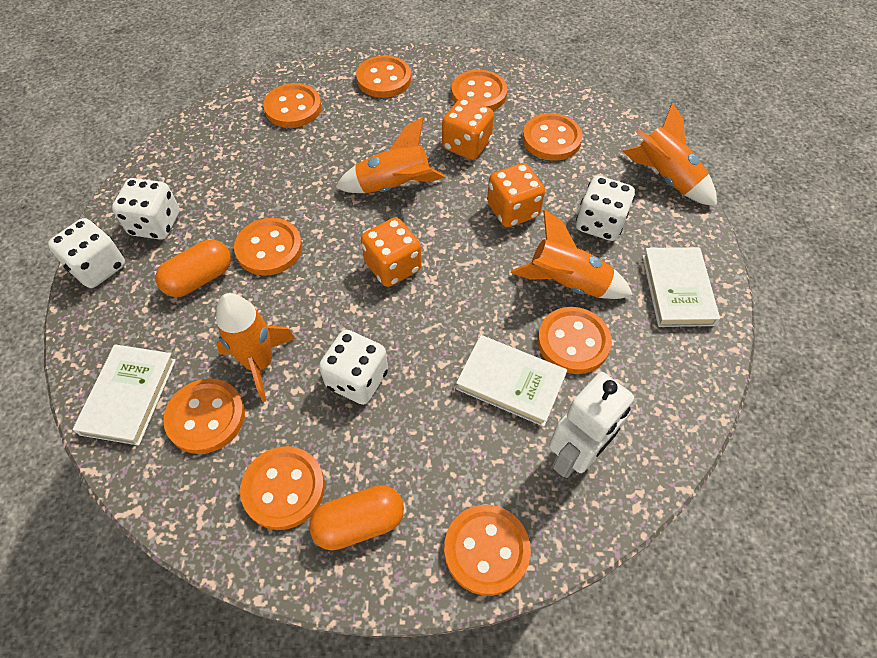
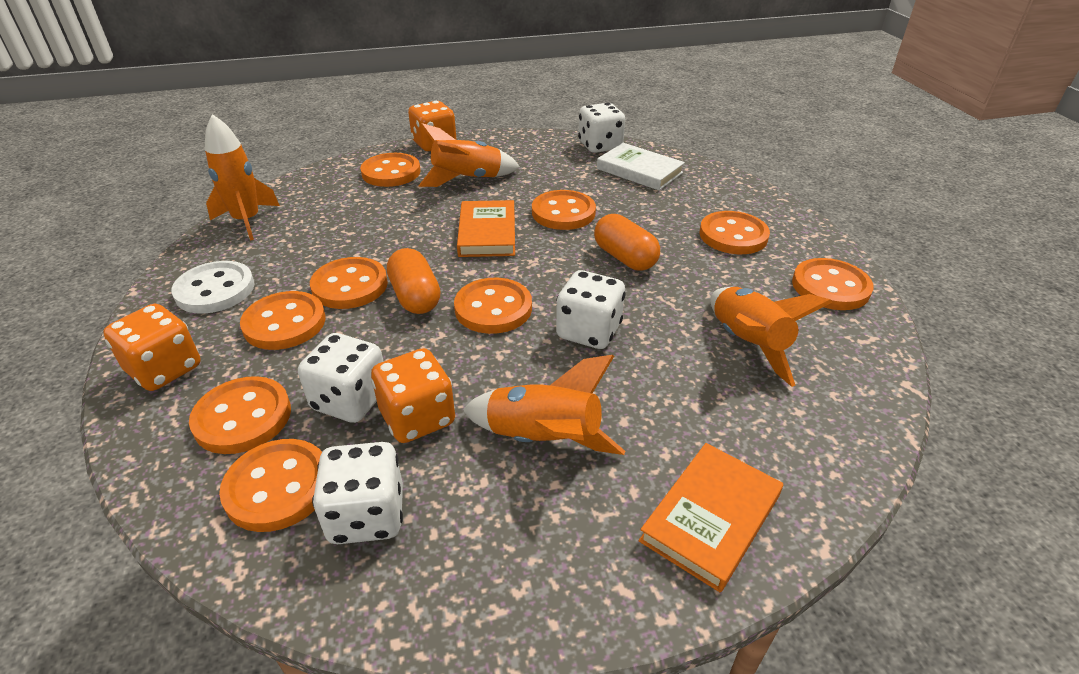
orange book: 0 -> 2
white book: 3 -> 1
white button: 0 -> 1
white robot: 1 -> 0

